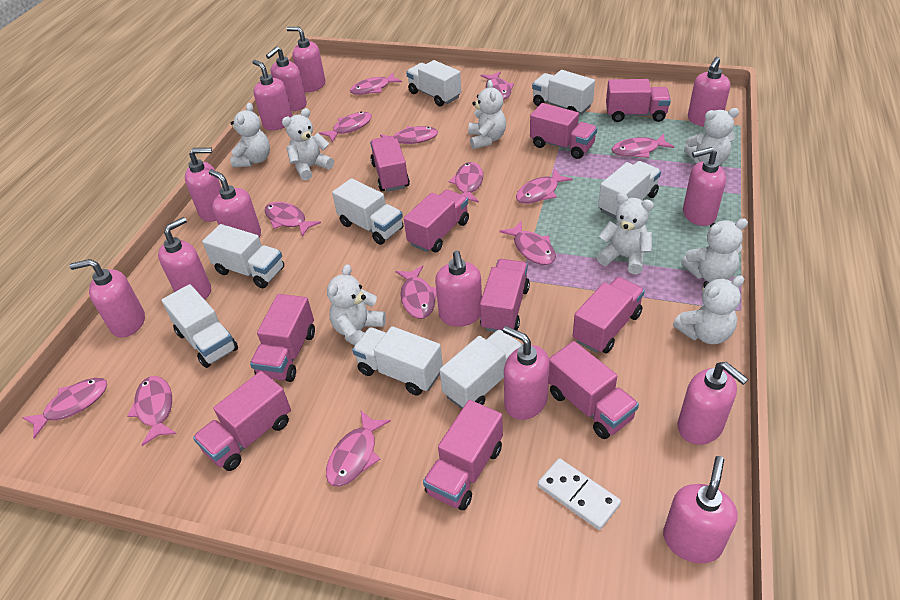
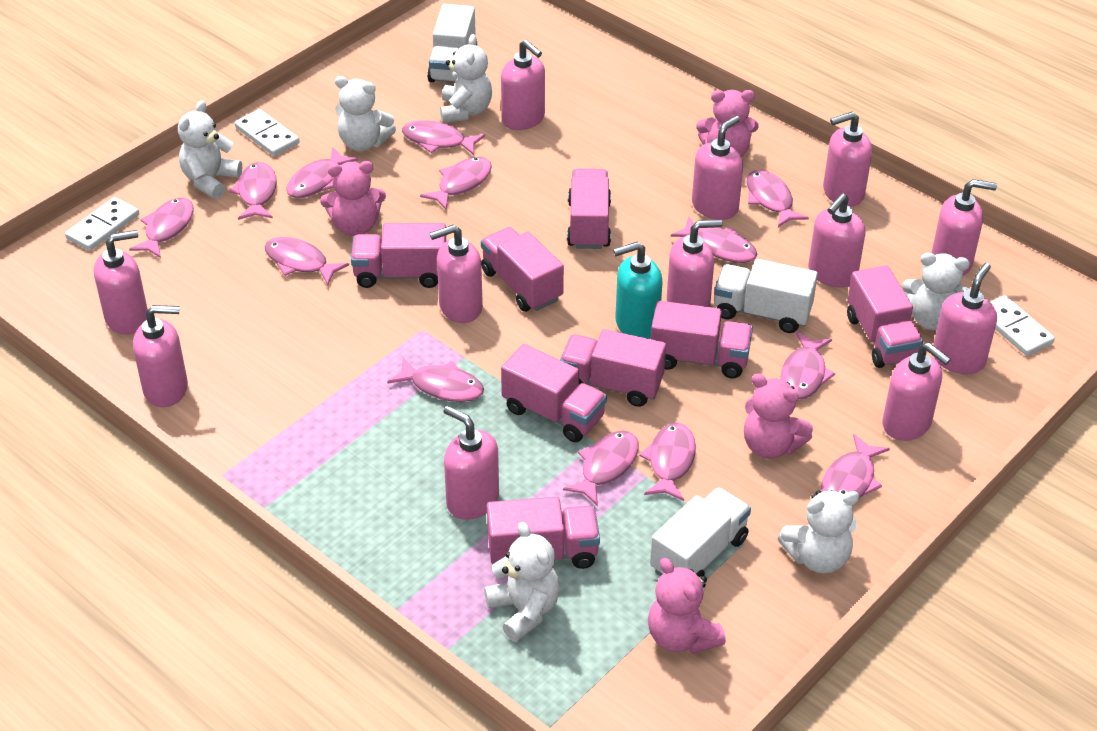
pink soap dispenser: 13 -> 12
pink teddy bear: 0 -> 4
pink truck: 10 -> 8
turquoise soap dispenser: 0 -> 1
white domino: 1 -> 3
white teddy bear: 8 -> 6
white truck: 8 -> 3

